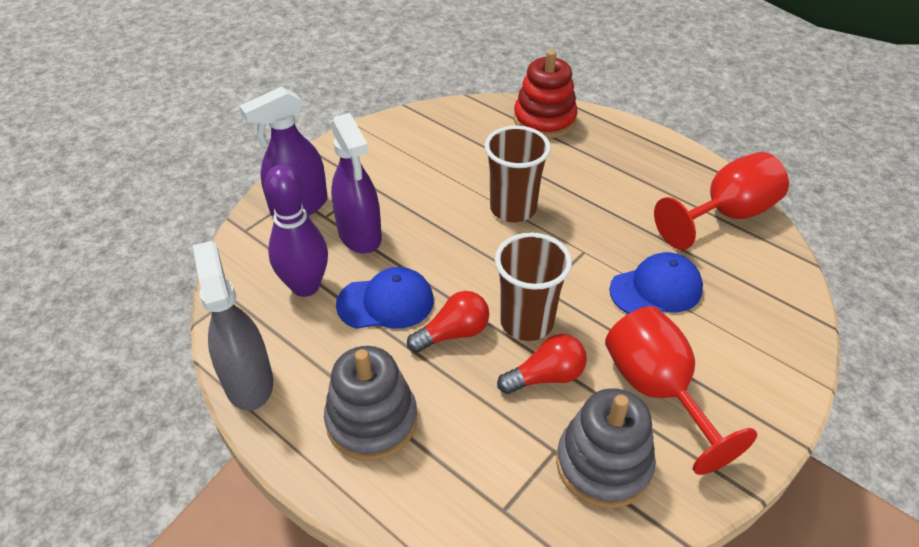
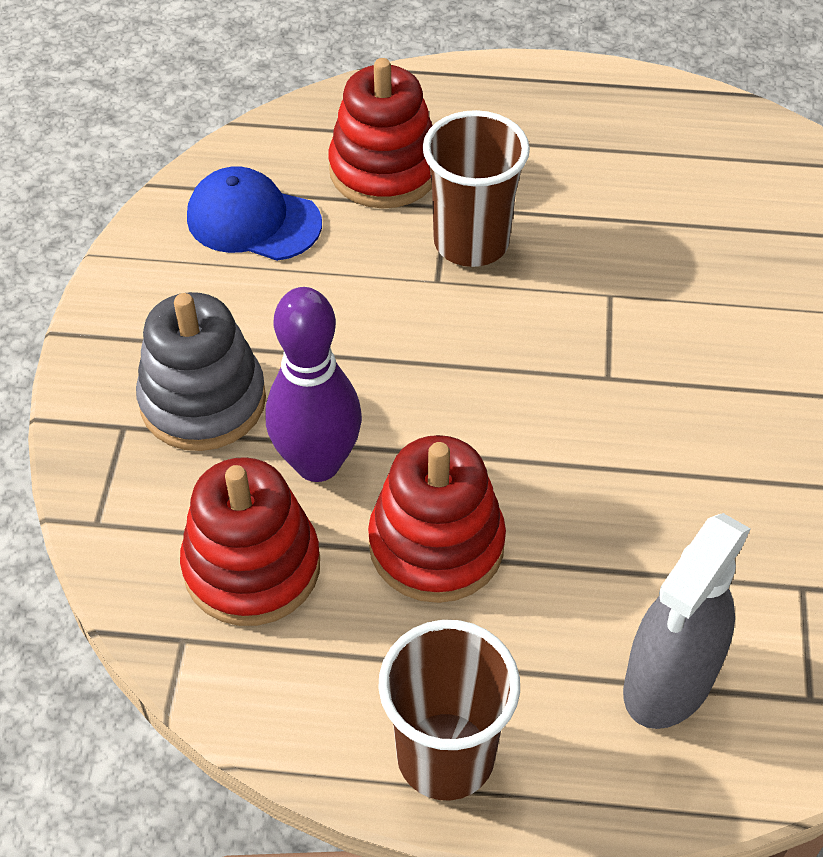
blue cap: 2 -> 1
grey stacking toy: 2 -> 1
purple spray bottle: 2 -> 0
red goblet: 2 -> 0
red light bulb: 2 -> 0
red stacking toy: 1 -> 3

